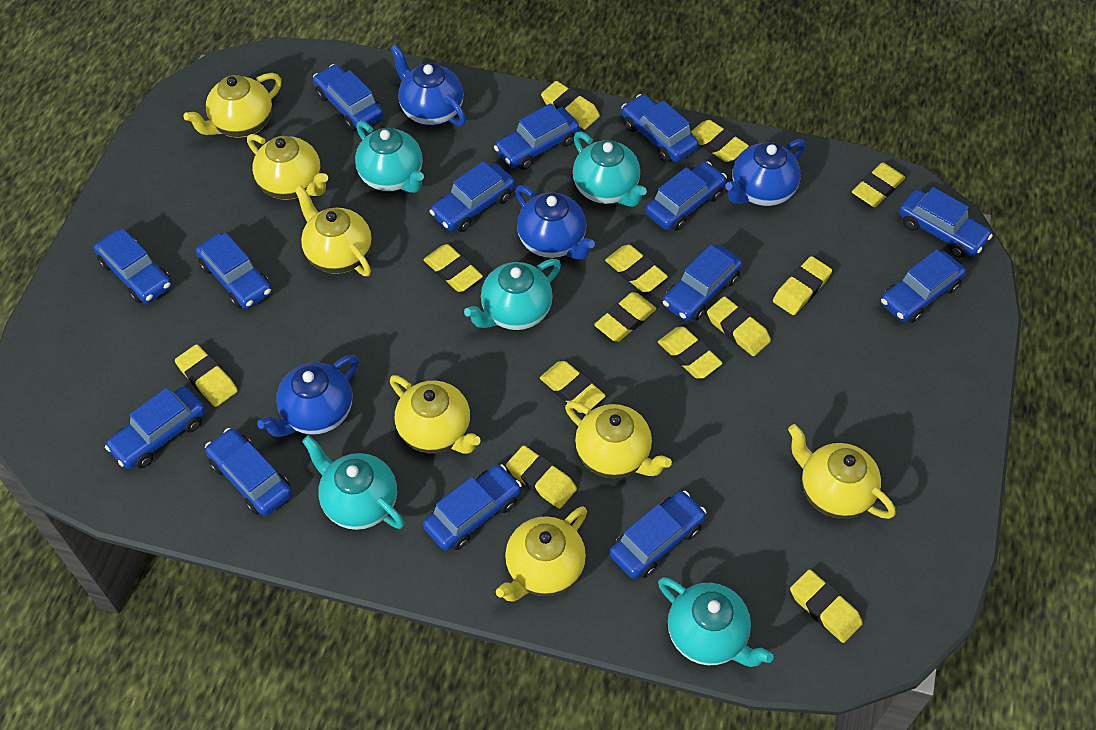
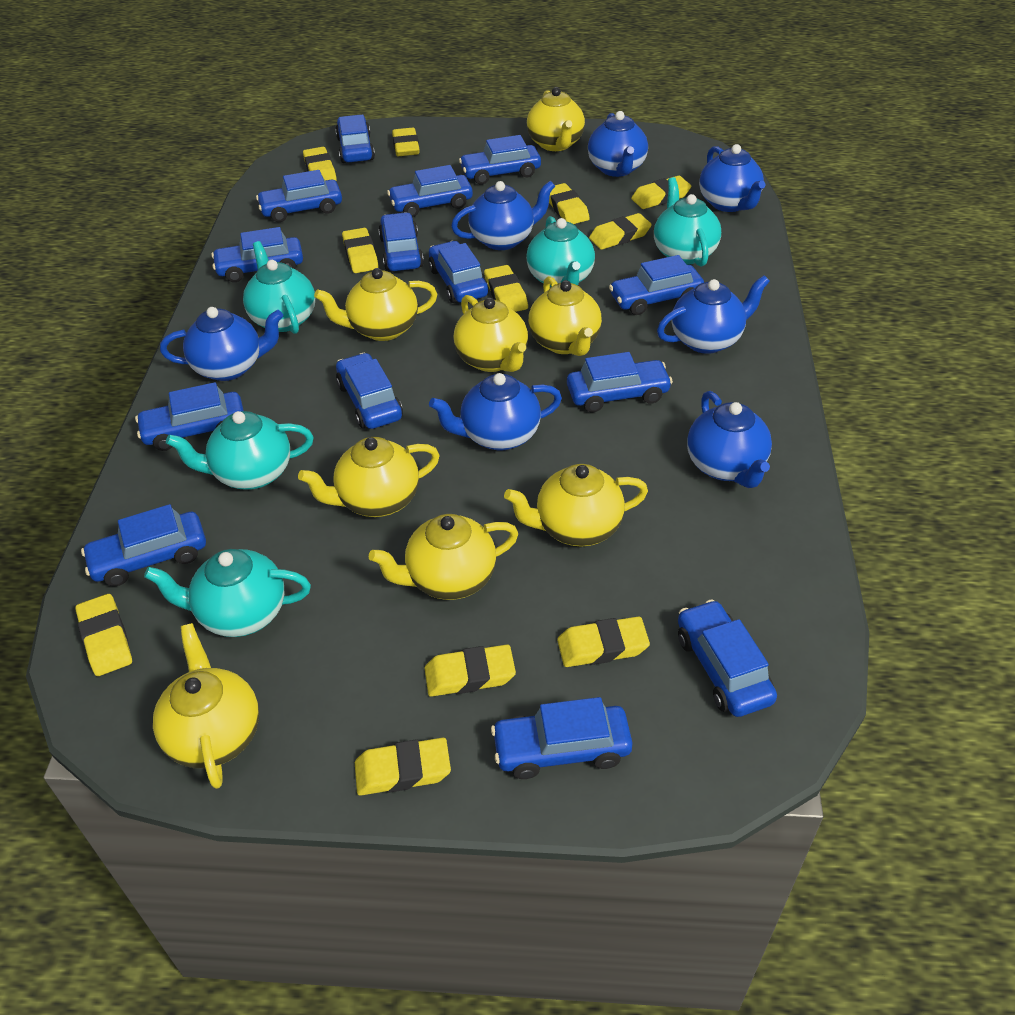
blue teapot: 4 -> 7
yellow eraser: 13 -> 11
yellow teapot: 7 -> 8

